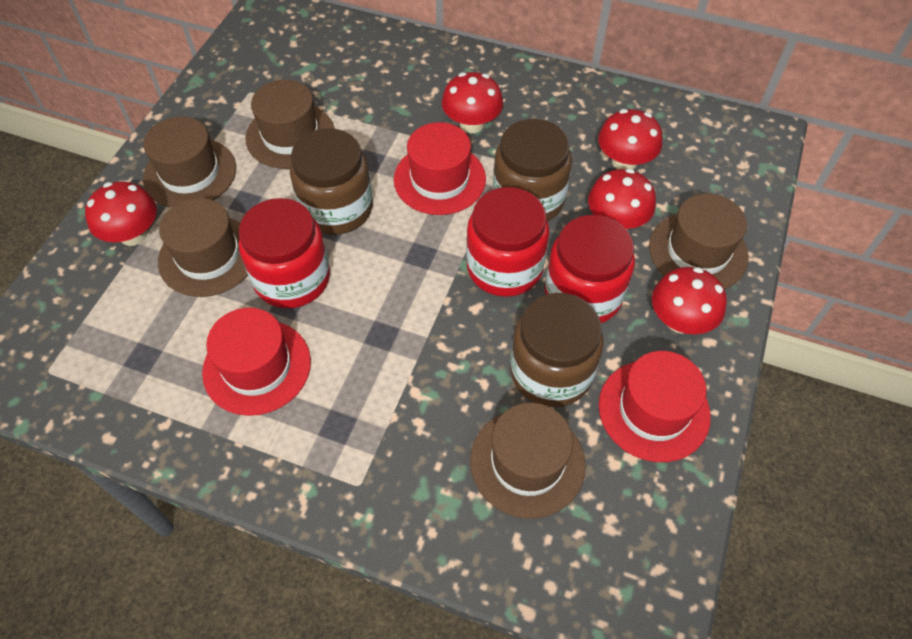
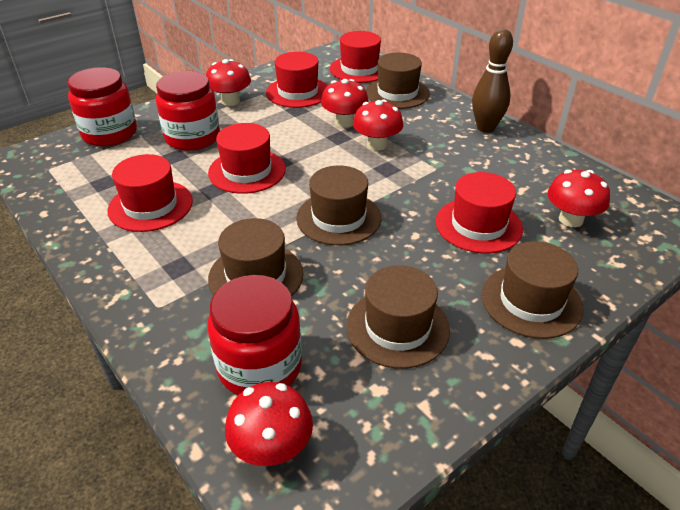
brown bowling pin: 0 -> 1
brown jar: 3 -> 0
red hat: 3 -> 5

